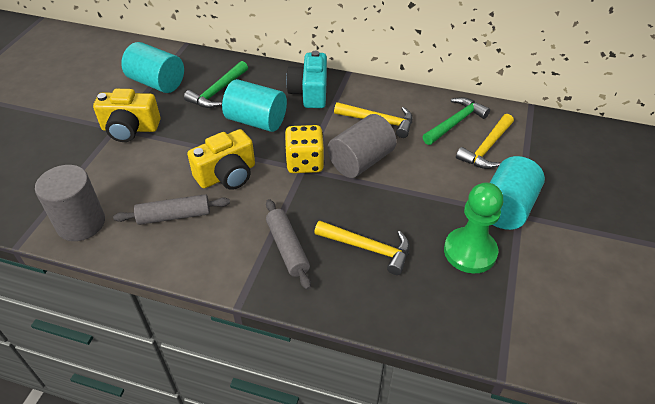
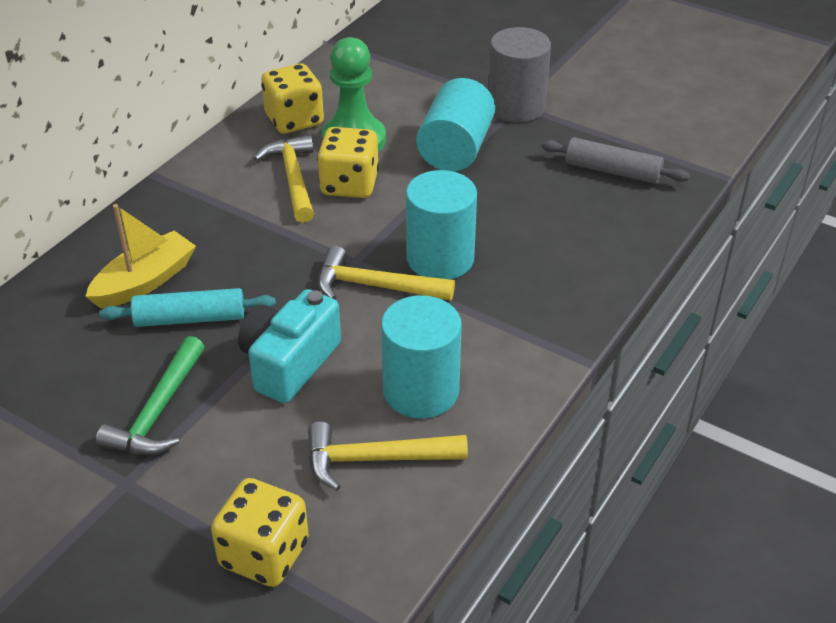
green hammer: 2 -> 1
grey cylinder: 2 -> 1
grey rolling pin: 2 -> 1
turquoise rolling pin: 0 -> 1
yellow boat: 0 -> 1
yellow camera: 2 -> 0
yellow dice: 1 -> 3

